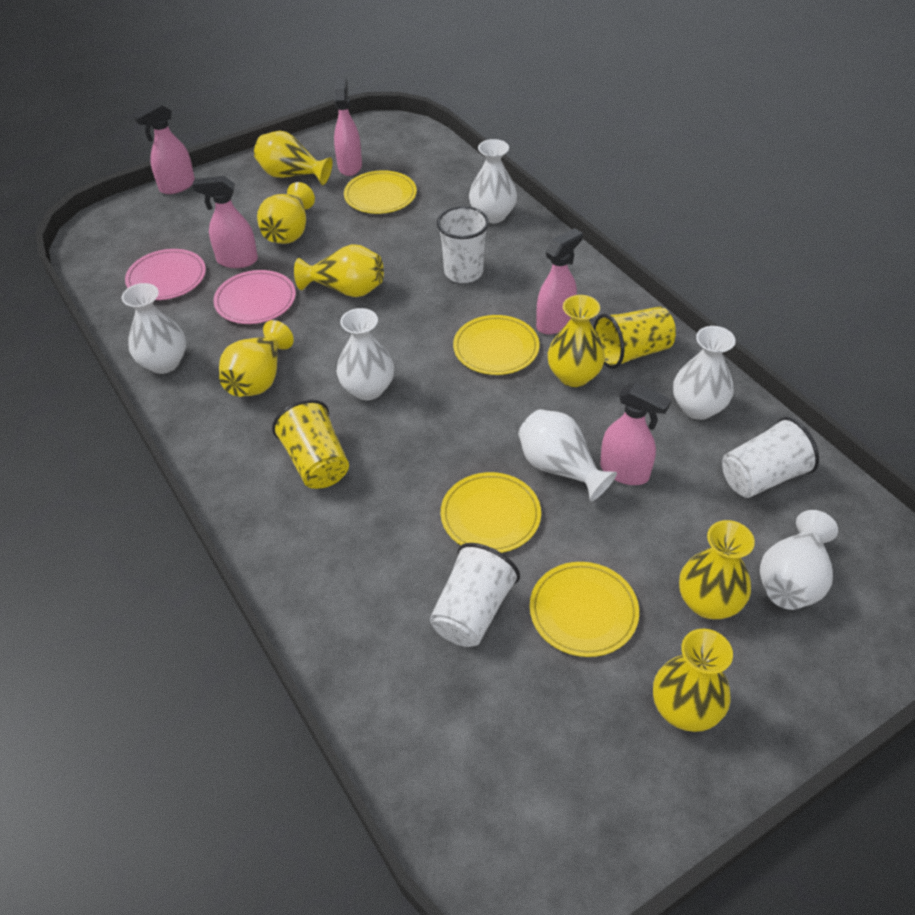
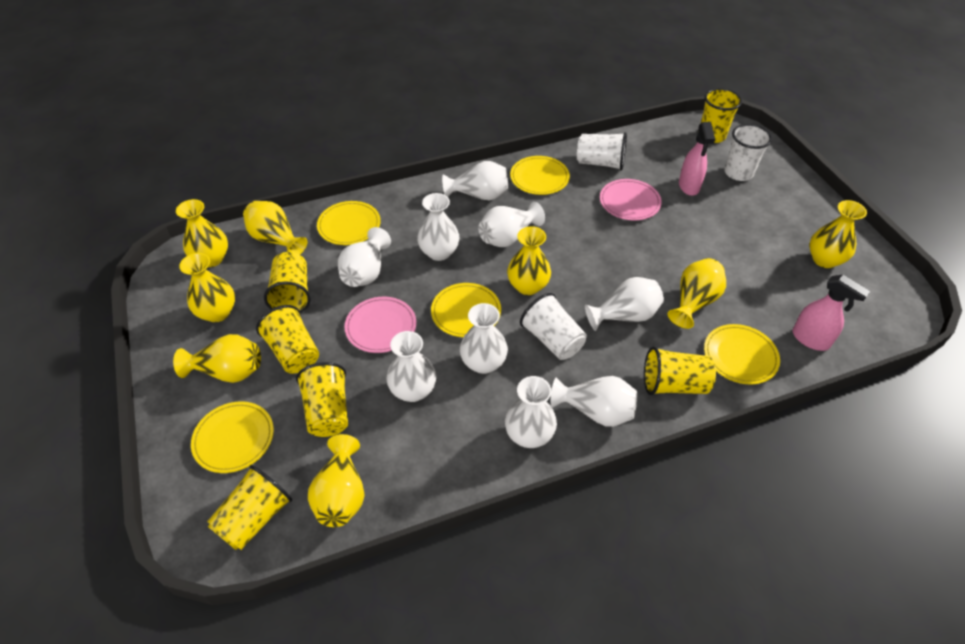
pink spray bottle: 5 -> 2
white vase: 6 -> 9
yellow cup: 2 -> 6
yellow plate: 4 -> 5
yellow vase: 7 -> 8

